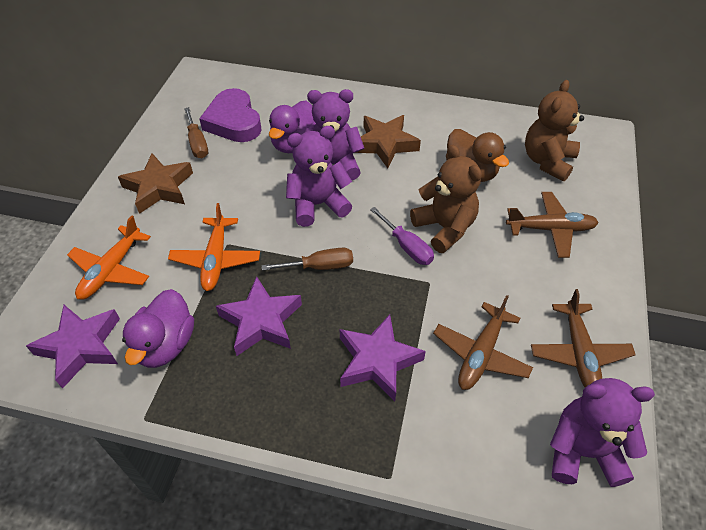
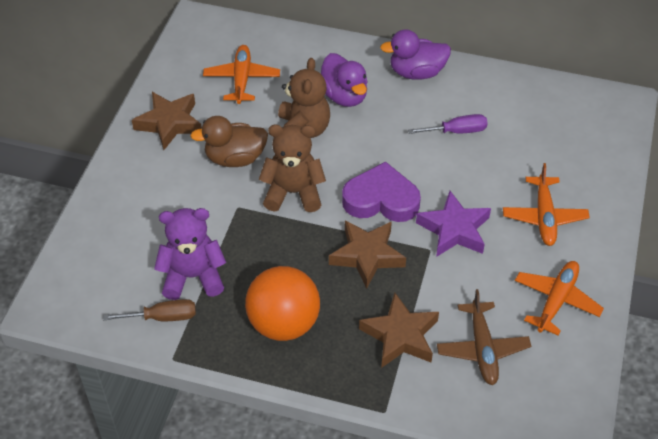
brown plane: 3 -> 1
brown screwdriver: 2 -> 1
brown star: 2 -> 3
orange ball: 0 -> 1
orange plane: 2 -> 3
purple star: 3 -> 1
purple teddy bear: 3 -> 1

